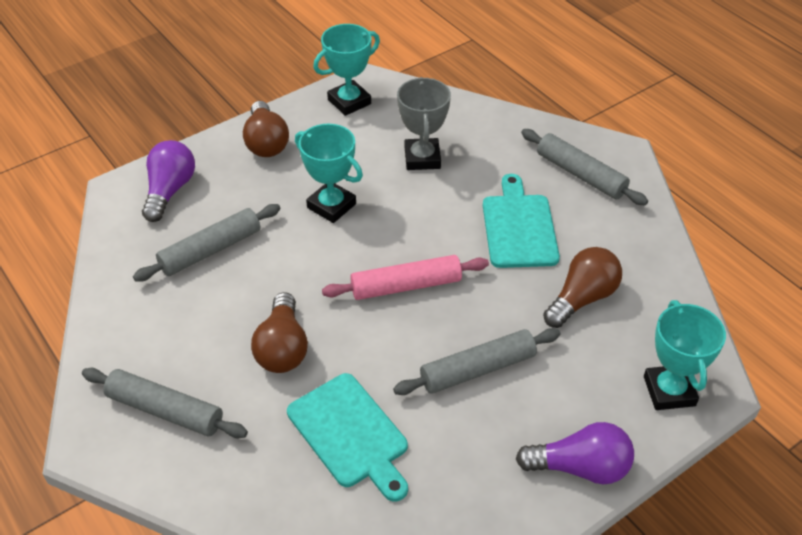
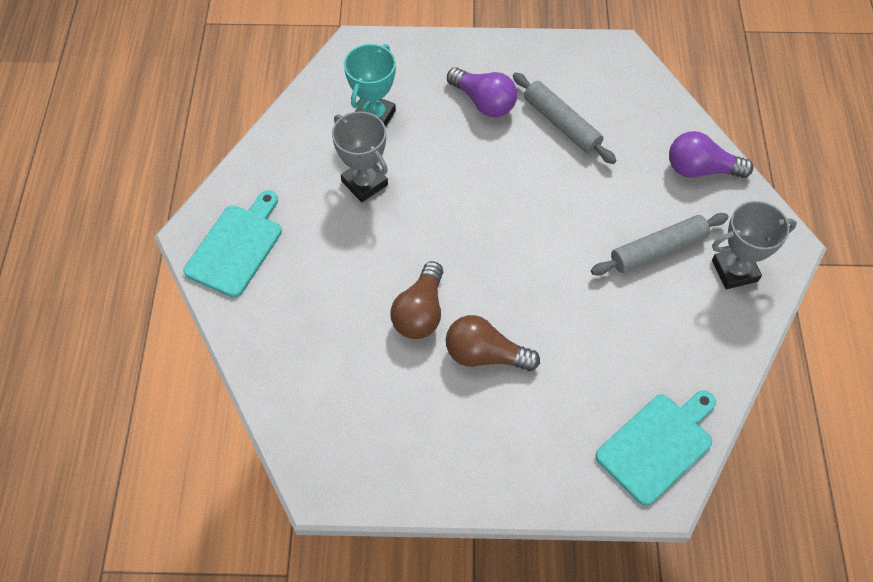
brown light bulb: 3 -> 2
grey rolling pin: 4 -> 2
grey trophy: 1 -> 2
pink rolling pin: 1 -> 0
turquoise trophy: 3 -> 1

